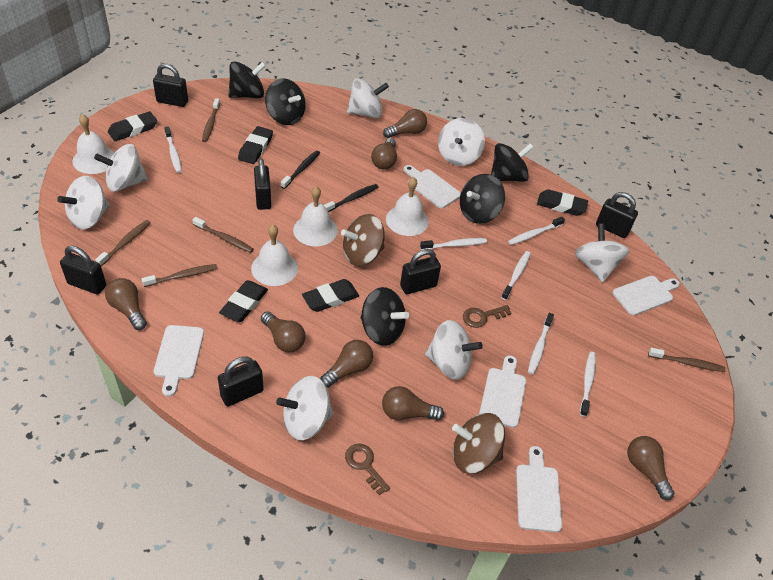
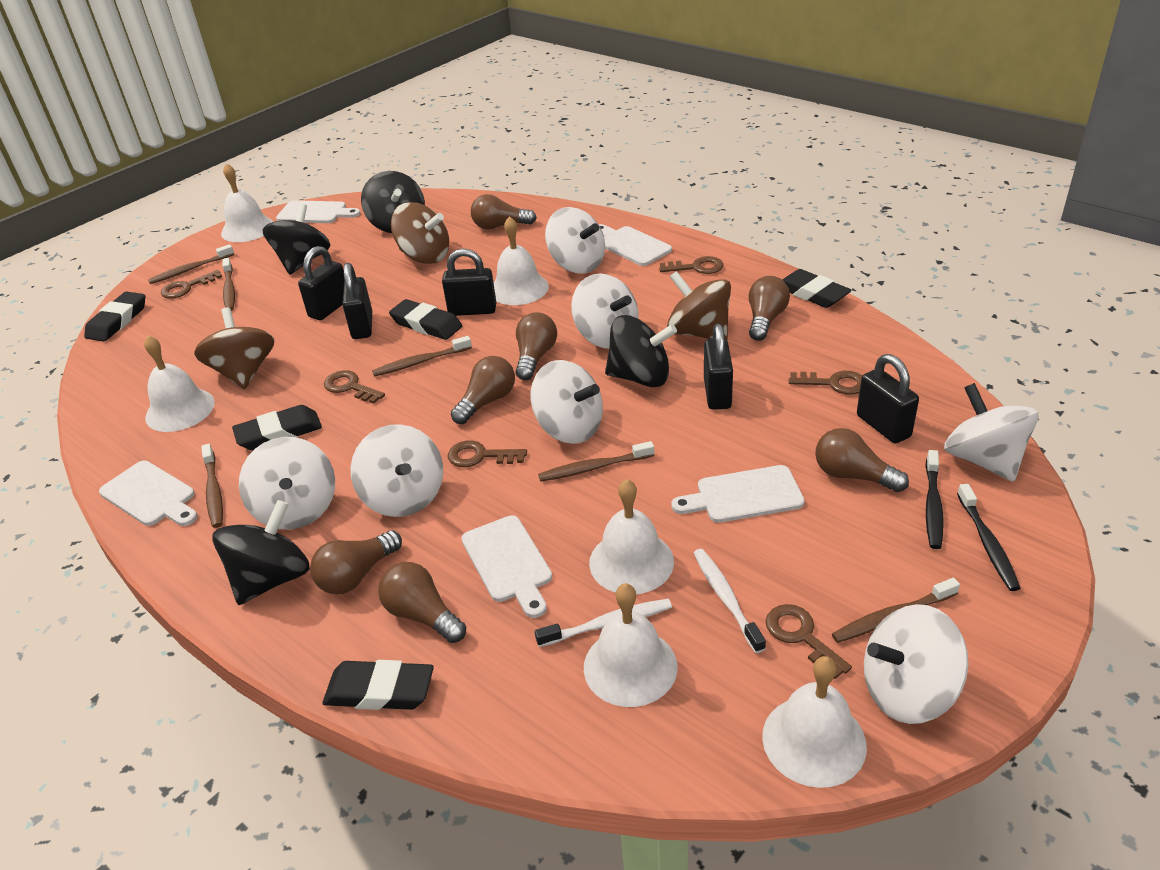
black padlock: 6 -> 5
black spinning top: 5 -> 4
brown key: 2 -> 6
brown spinning top: 2 -> 3
brown toothbrush: 5 -> 6
white bell: 4 -> 6
white toothbrush: 6 -> 2

